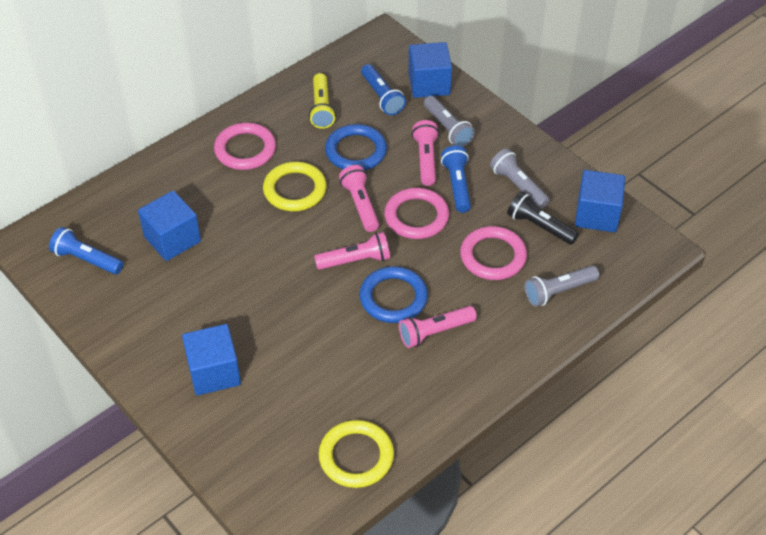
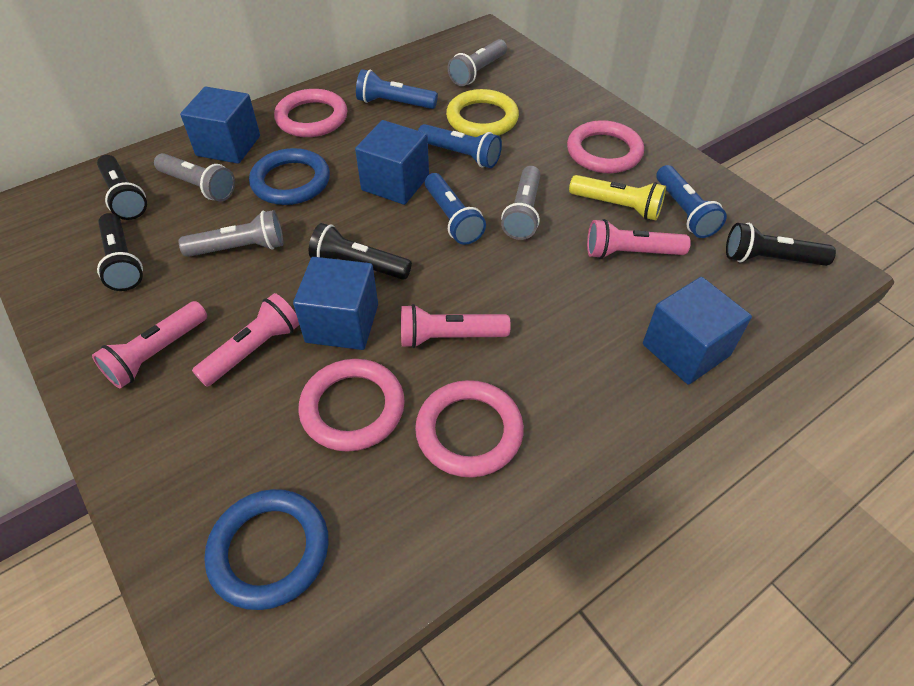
black flashlight: 1 -> 4
blue flashlight: 3 -> 4
grey flashlight: 3 -> 4
pink ring: 3 -> 4
yellow ring: 2 -> 1

